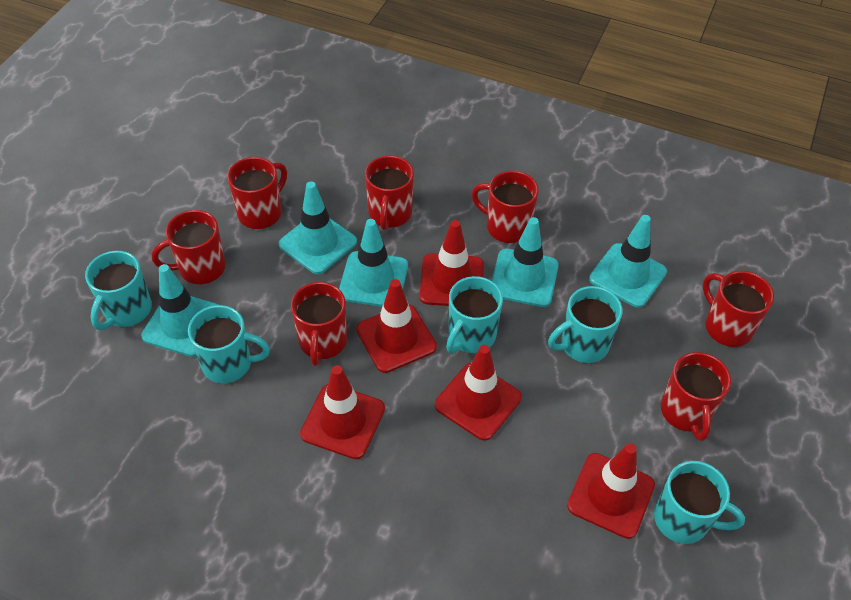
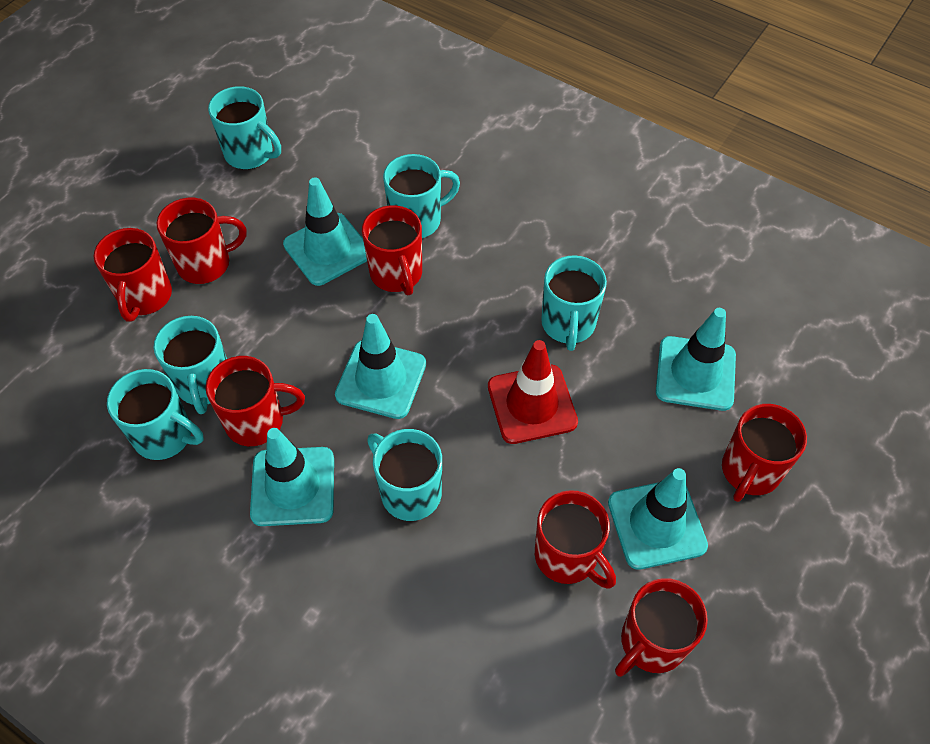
red traffic cone: 5 -> 1
turquoise mug: 5 -> 6

